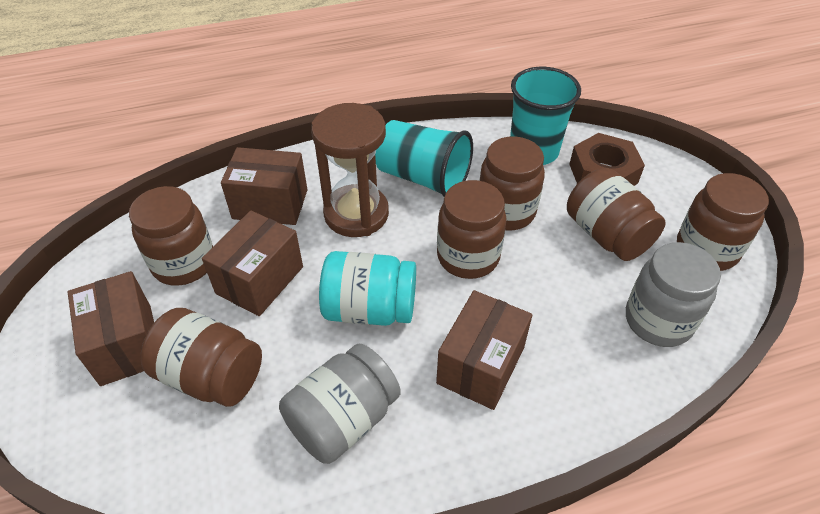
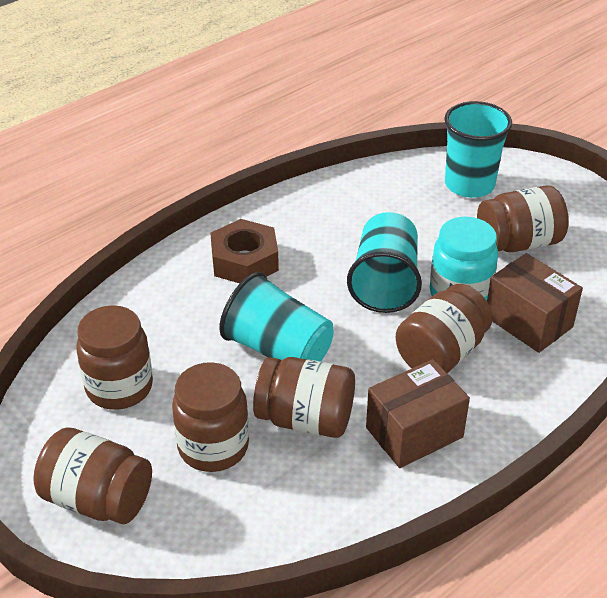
brown box: 4 -> 2
brown hourglass: 1 -> 0
grey jar: 2 -> 0
turquoise cup: 2 -> 3

